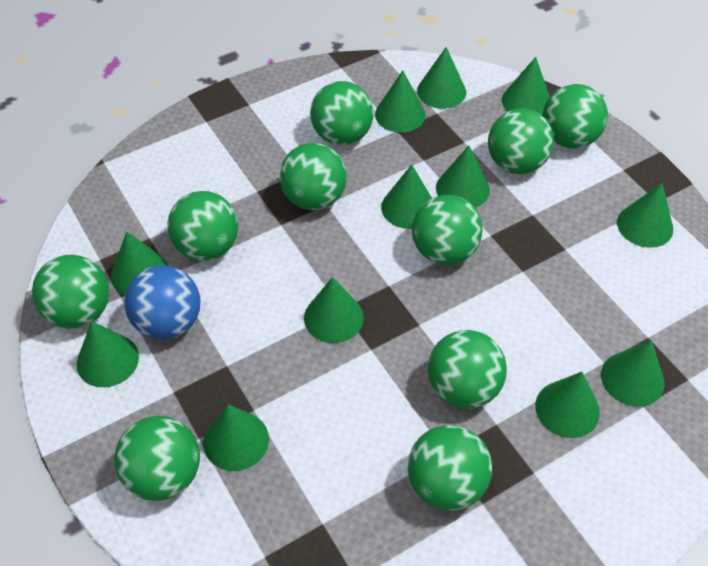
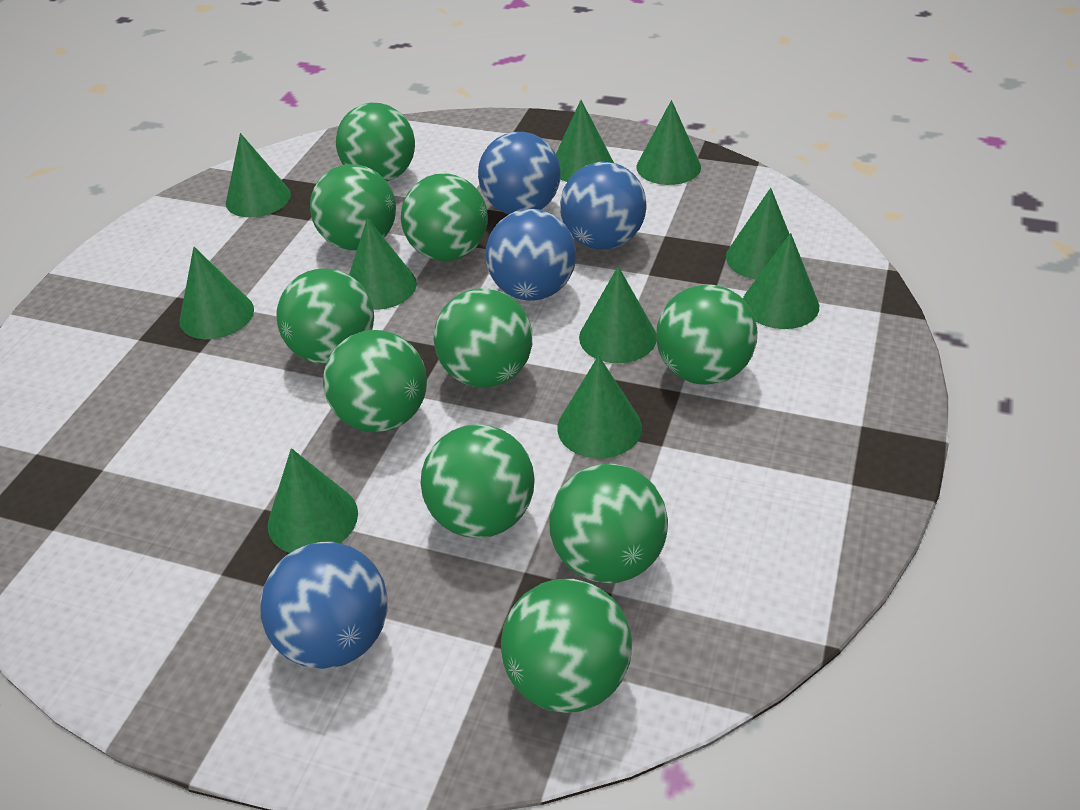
blue ball: 1 -> 4
green cone: 12 -> 10

